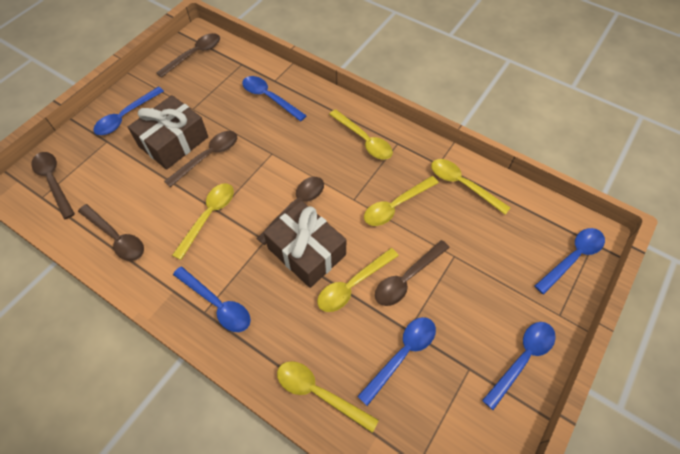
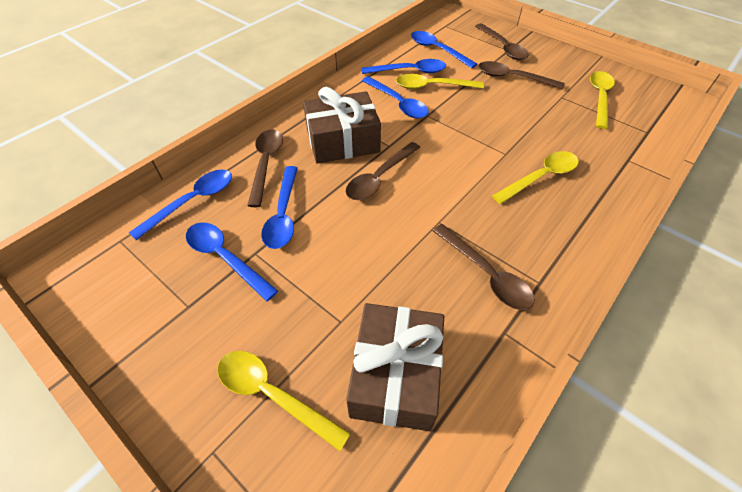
brown spoon: 6 -> 5
yellow spoon: 6 -> 4

